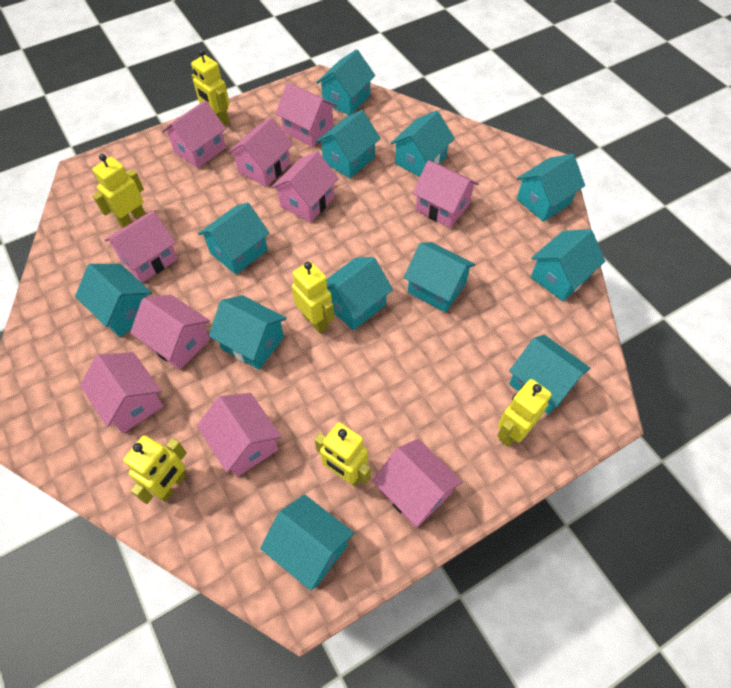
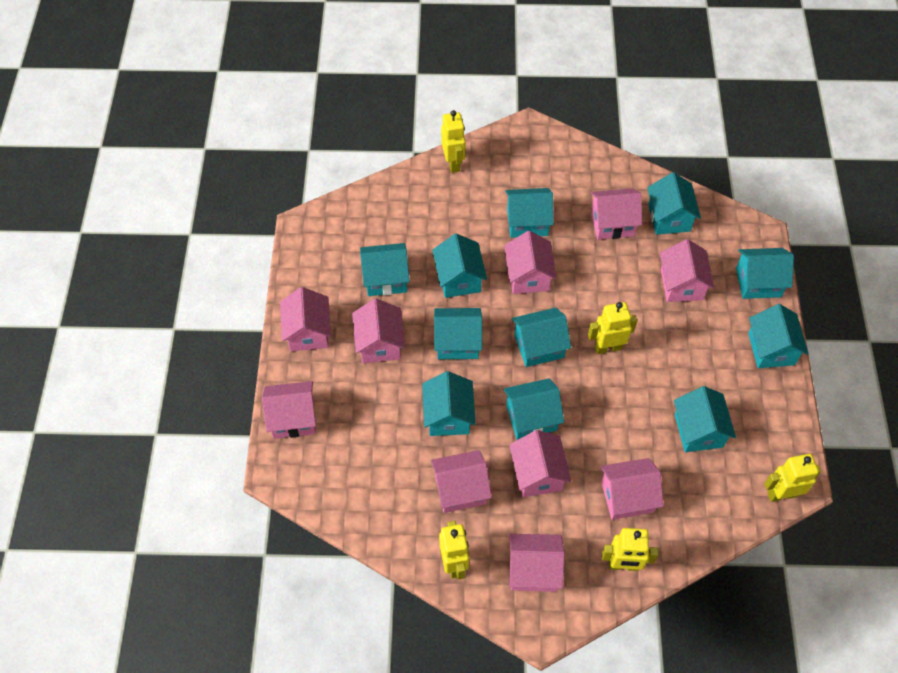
turquoise house: 12 -> 11
yellow robot: 6 -> 5

